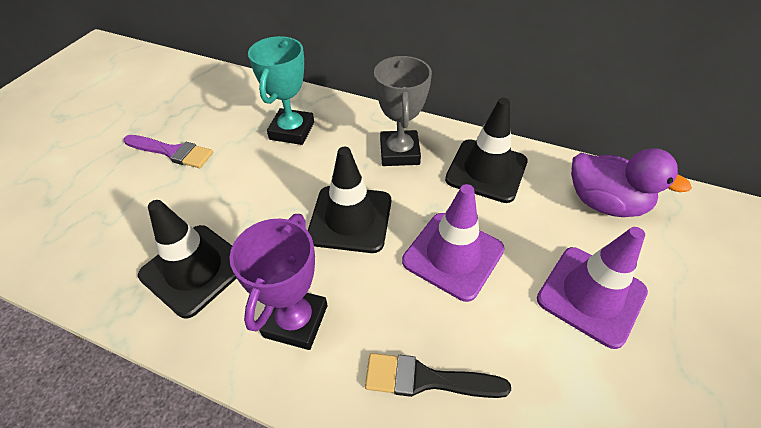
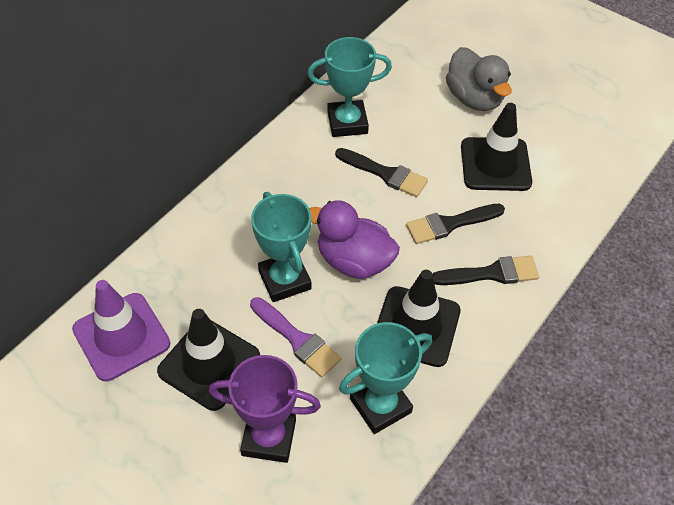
black brush: 1 -> 3
grey duck: 0 -> 1
grey trophy: 1 -> 0
purple traffic cone: 2 -> 1
turquoise trophy: 1 -> 3

